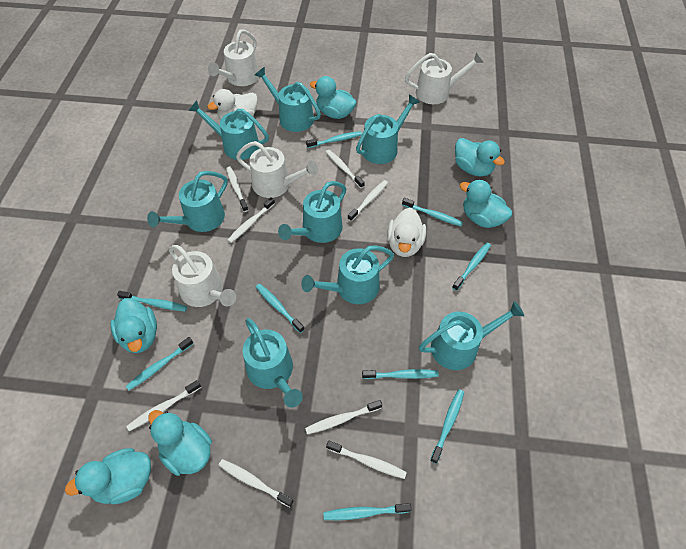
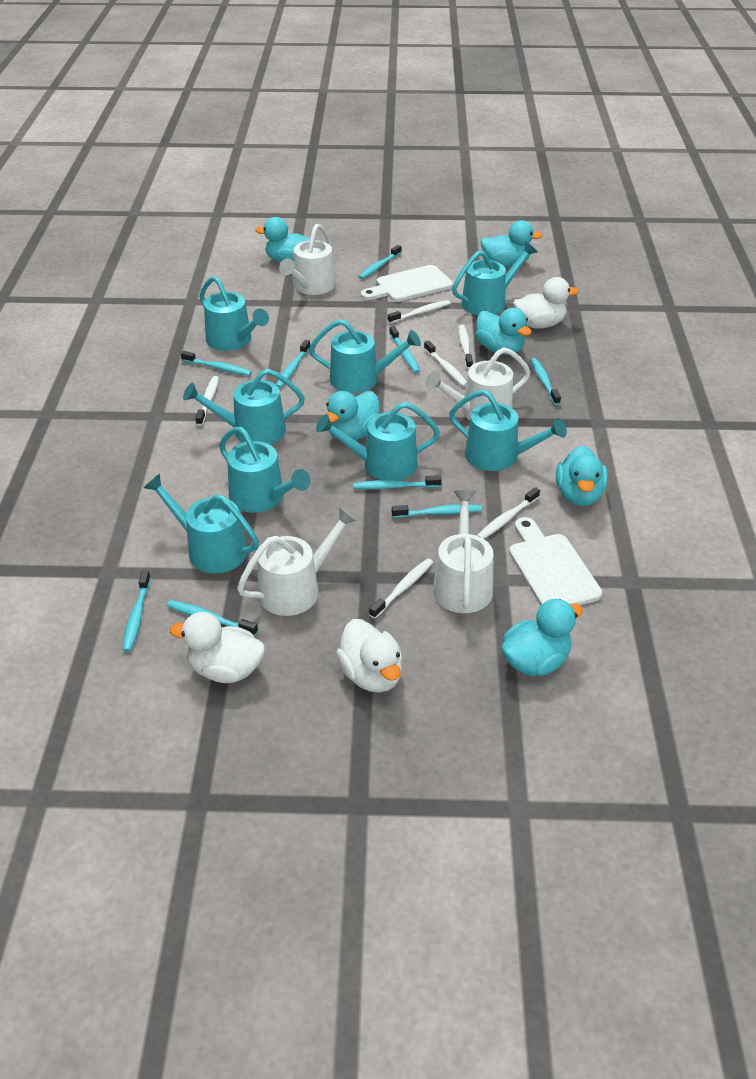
white cutting board: 0 -> 2
white duck: 2 -> 3
white toothbrush: 8 -> 6

